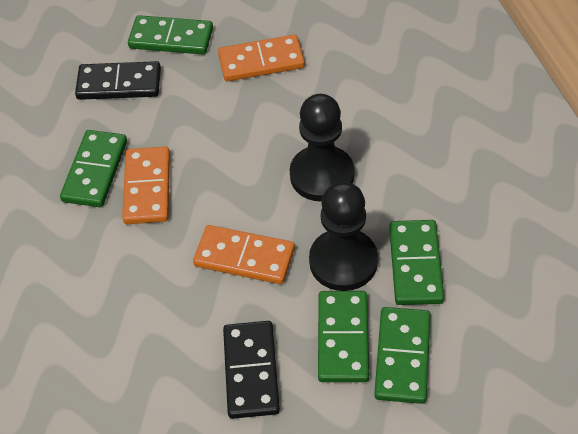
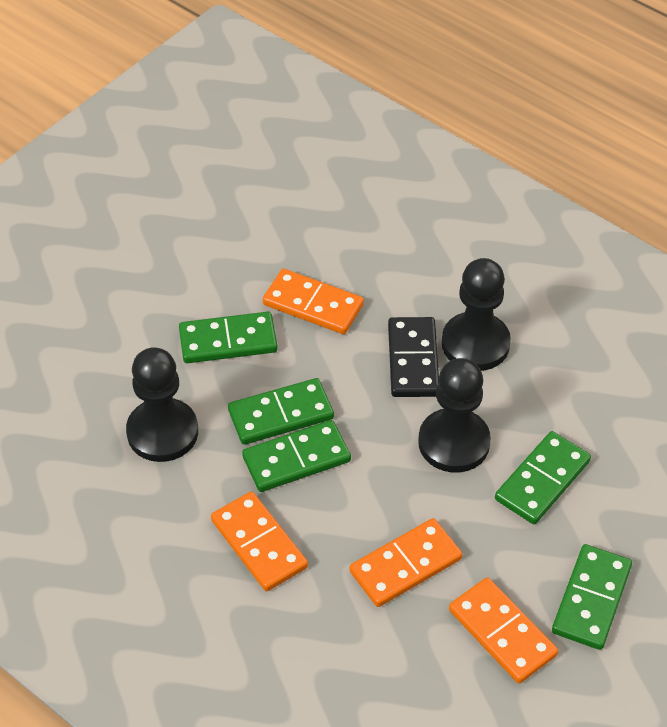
black domino: 2 -> 1
black pawn: 2 -> 3
orange domino: 3 -> 4

